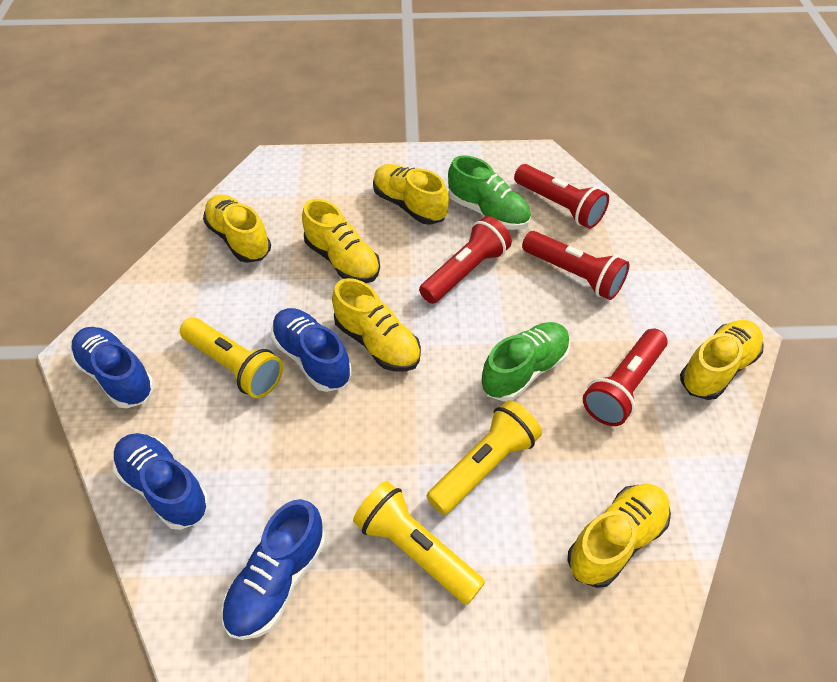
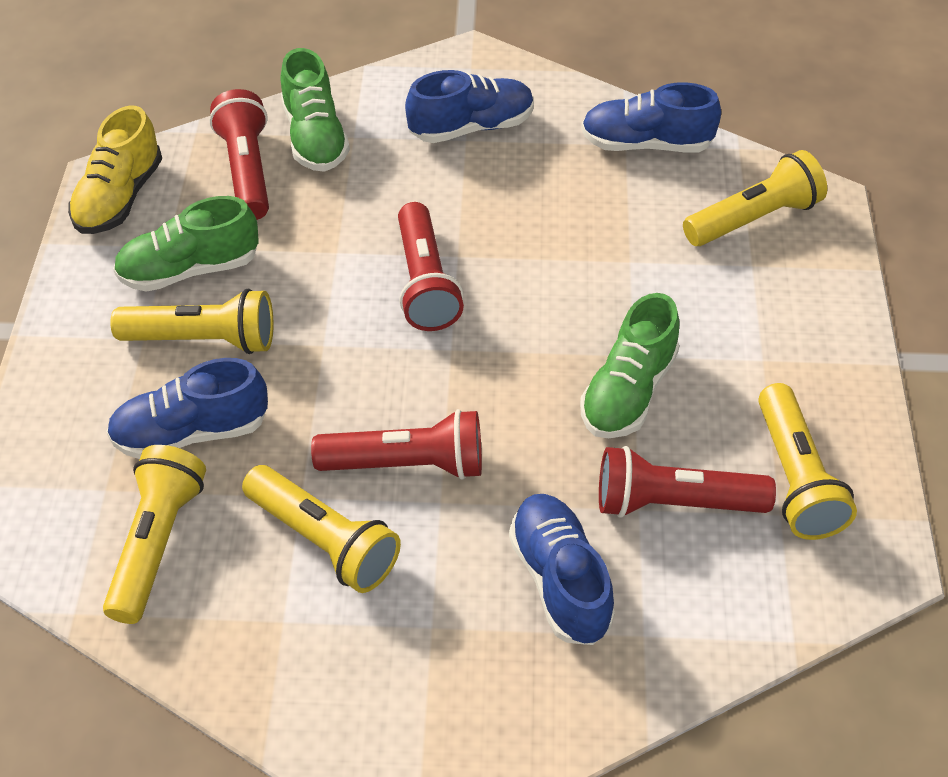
green shoe: 2 -> 3
yellow flashlight: 3 -> 5
yellow shoe: 6 -> 1

